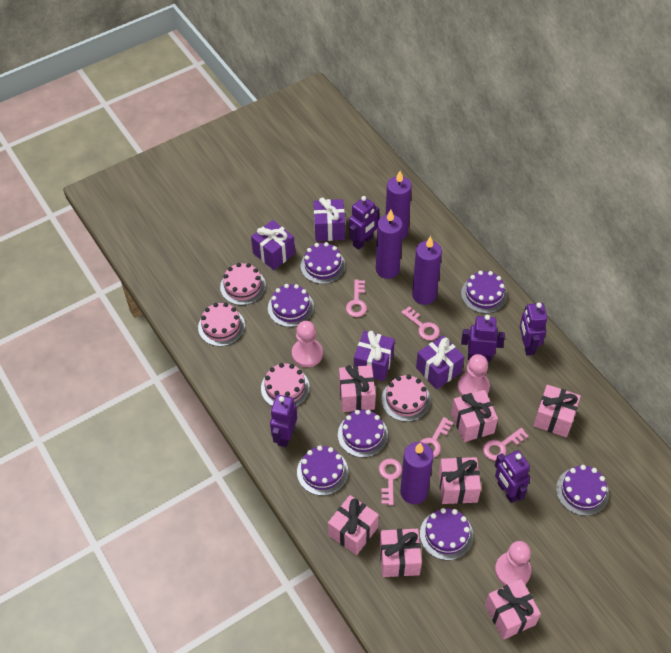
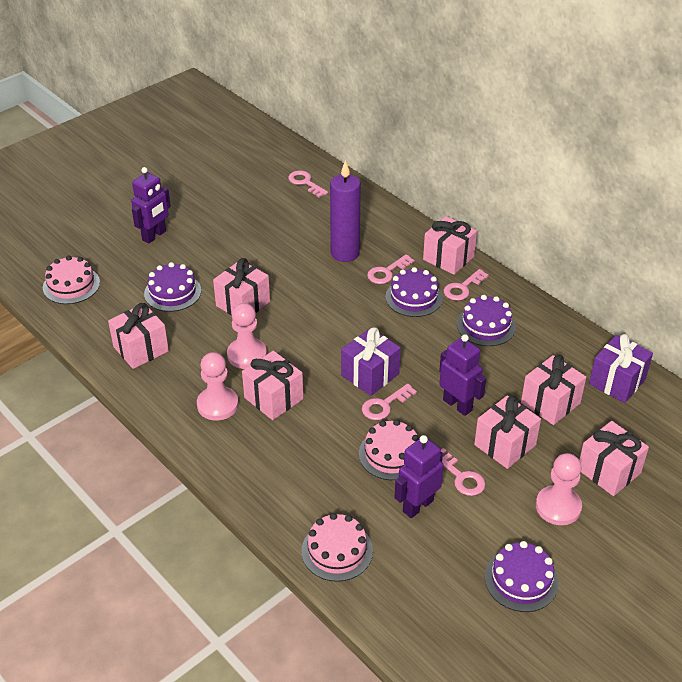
pink cake: 4 -> 3
purple cake: 7 -> 4
purple candle: 4 -> 1
purple gift: 4 -> 2
purple robot: 5 -> 3

